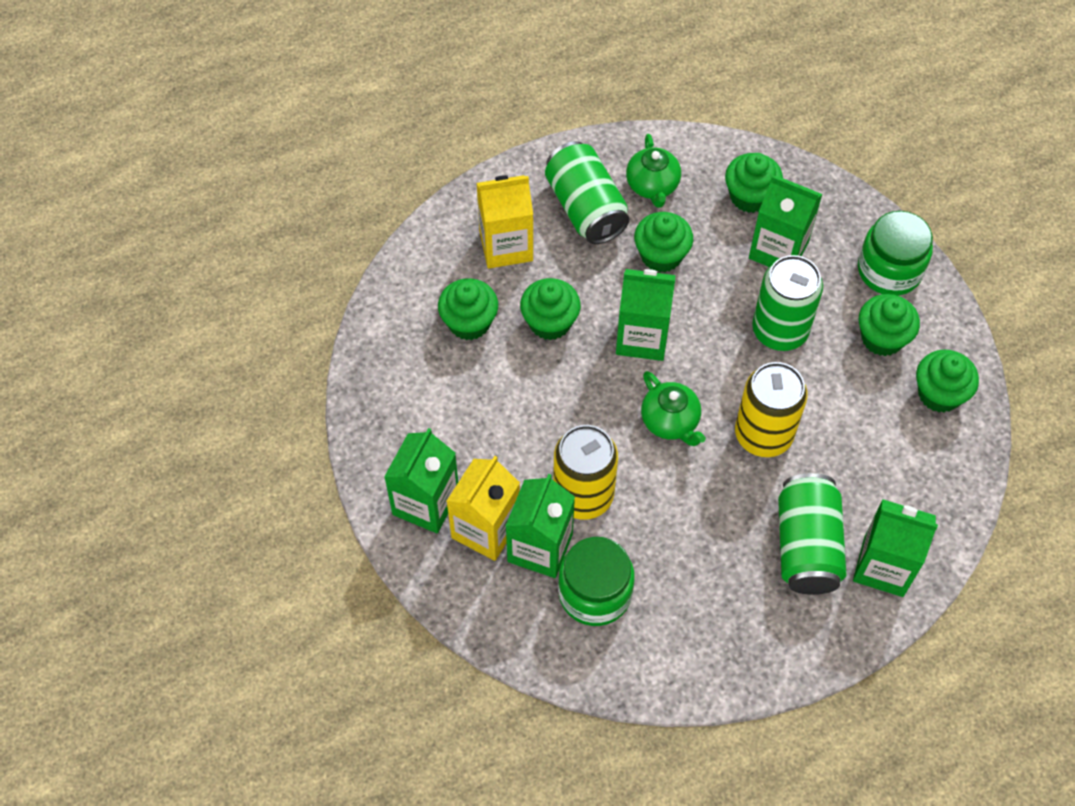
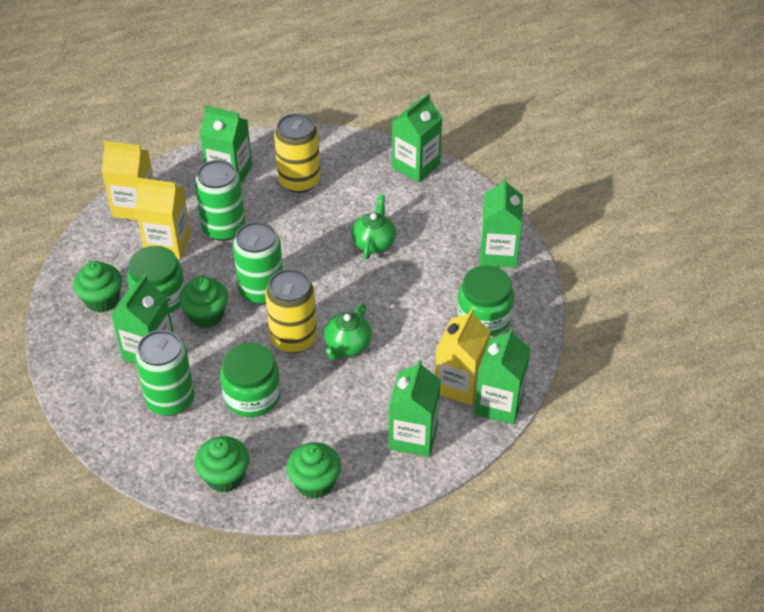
green carton: 5 -> 6
green cupcake: 6 -> 4
green jar: 2 -> 3
yellow carton: 2 -> 3

